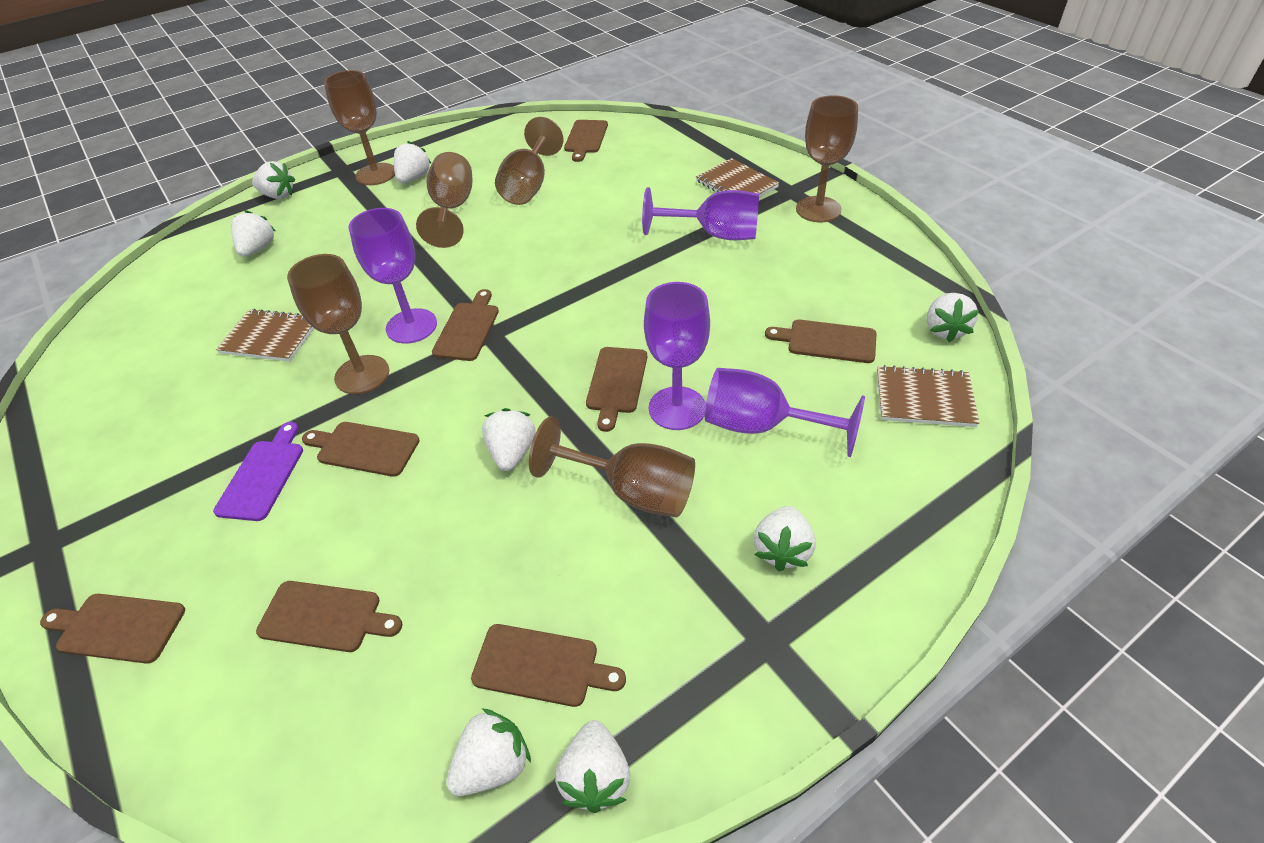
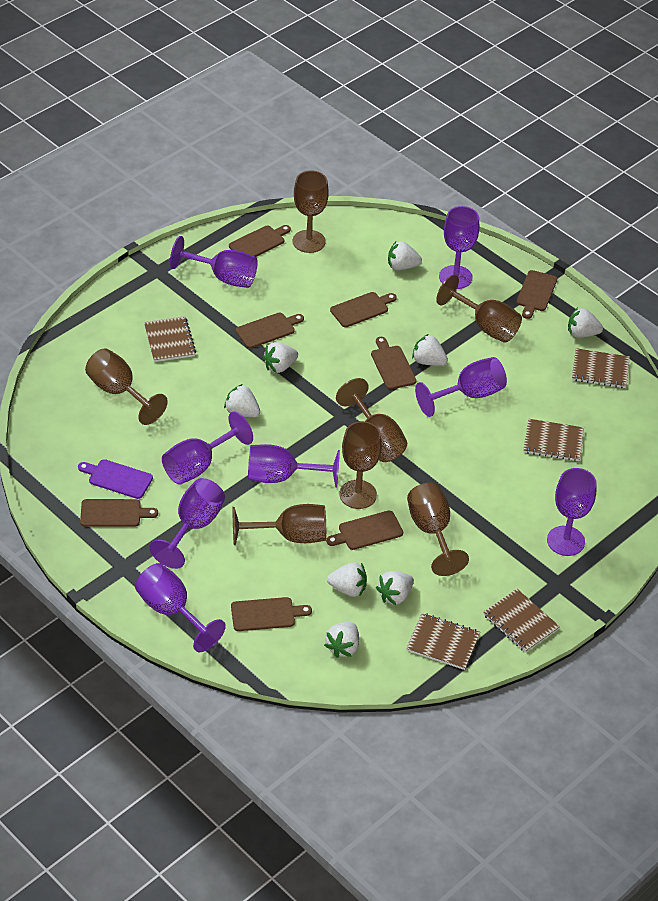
brown goblet: 6 -> 7
brown notebook: 3 -> 5
purple goblet: 4 -> 8

